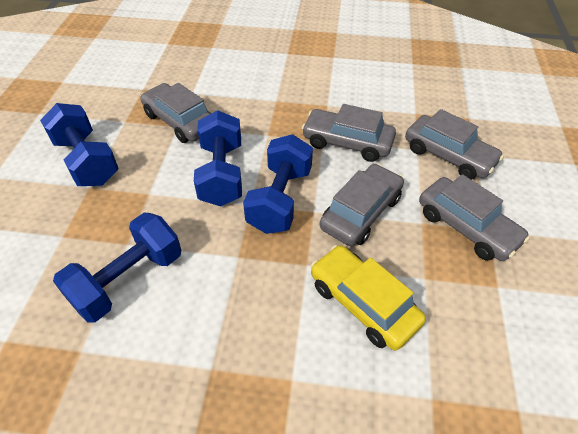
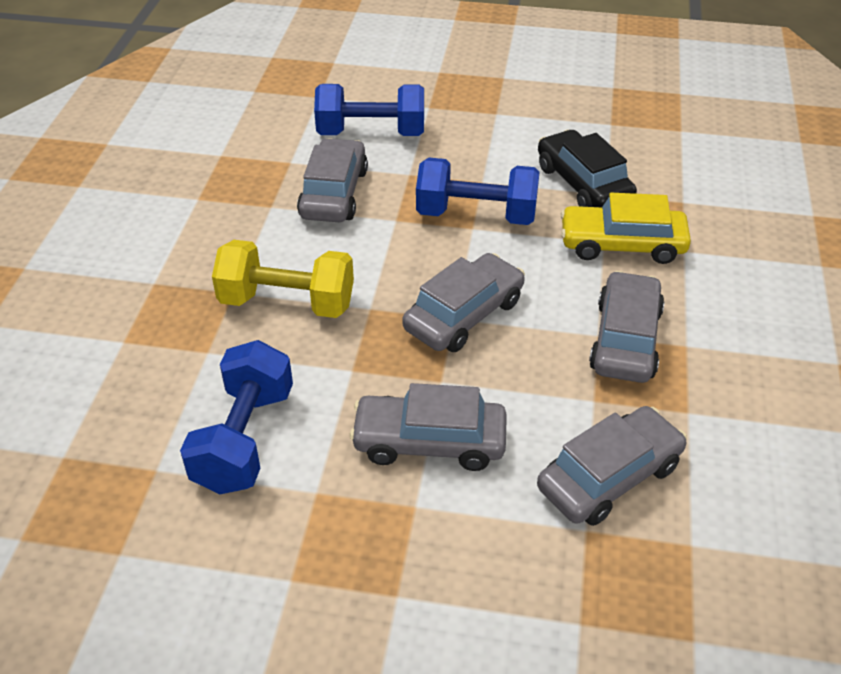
black car: 0 -> 1
blue dumbbell: 4 -> 3
yellow dumbbell: 0 -> 1

